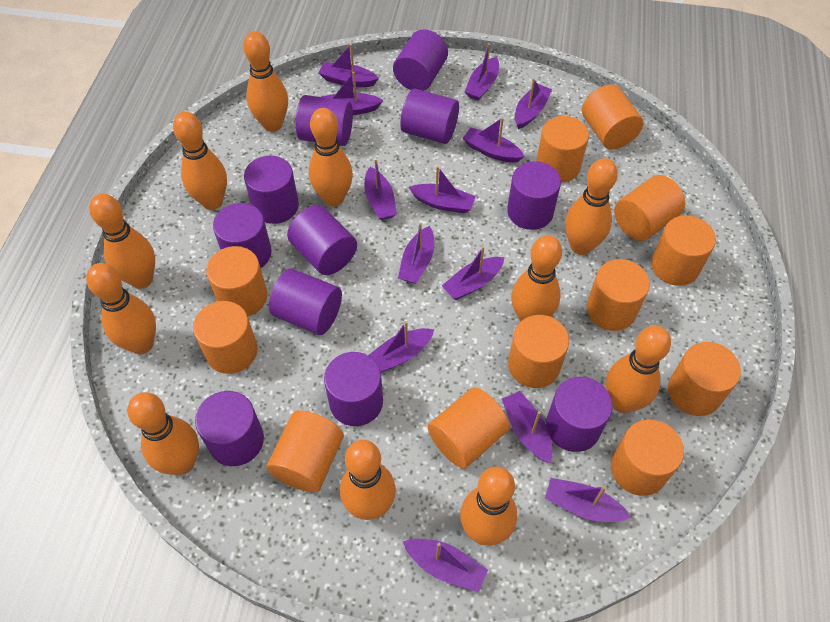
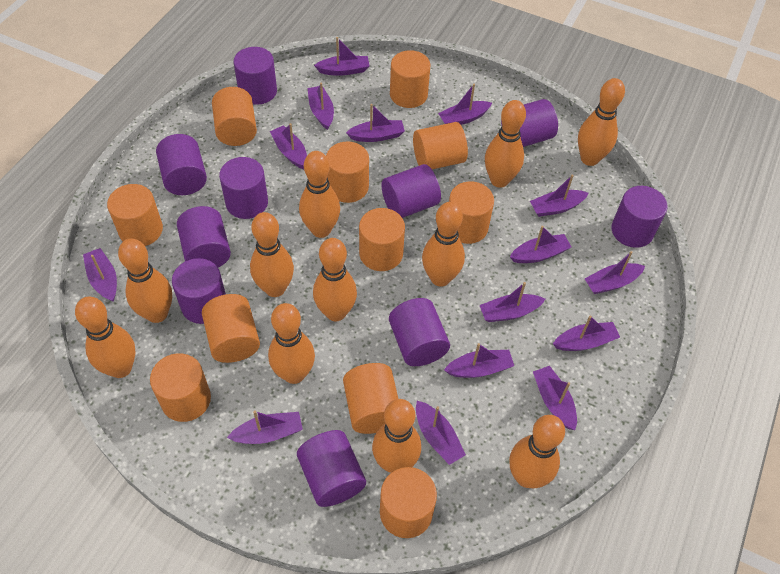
orange cylinder: 12 -> 11
purple boat: 13 -> 15
purple cylinder: 11 -> 10

